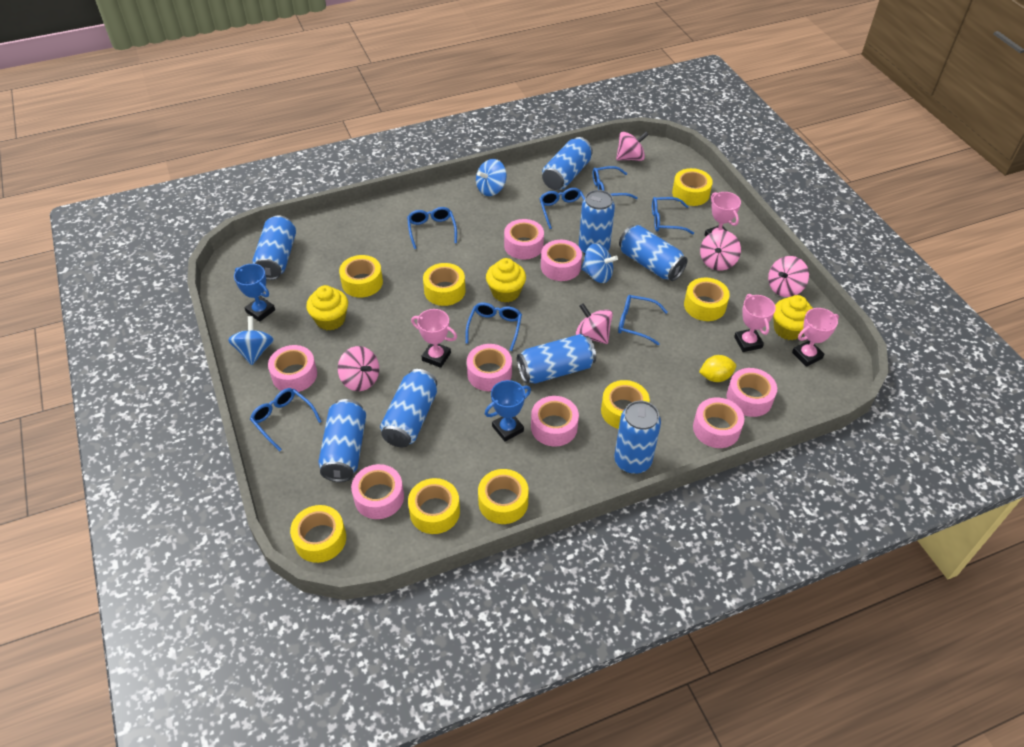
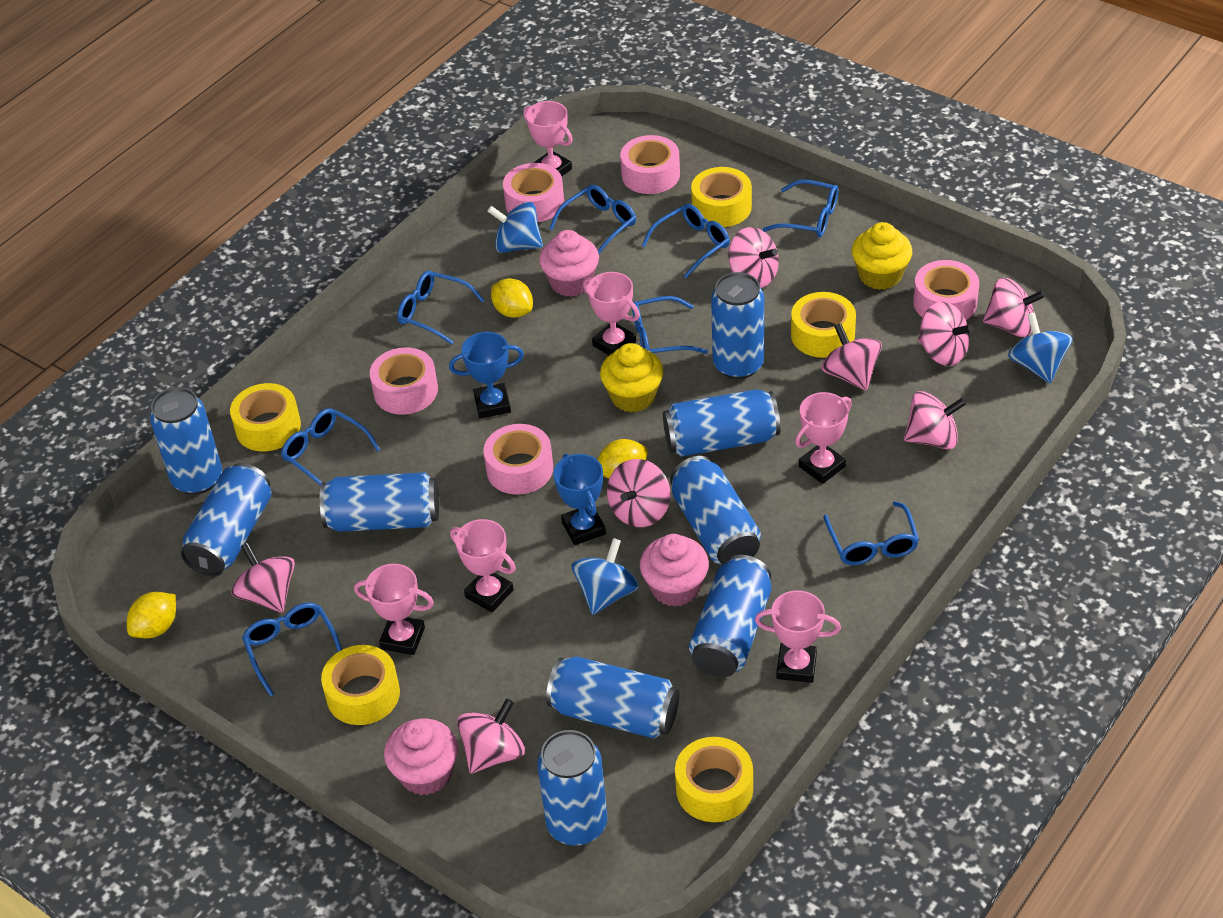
blue can: 8 -> 9
blue glasses: 7 -> 8
pink cupcake: 0 -> 3
pink spinning top: 5 -> 8
pink tape: 8 -> 5
pink trophy: 4 -> 6
yellow cupcake: 3 -> 2
yellow lemon: 1 -> 3
yellow tape: 8 -> 5

